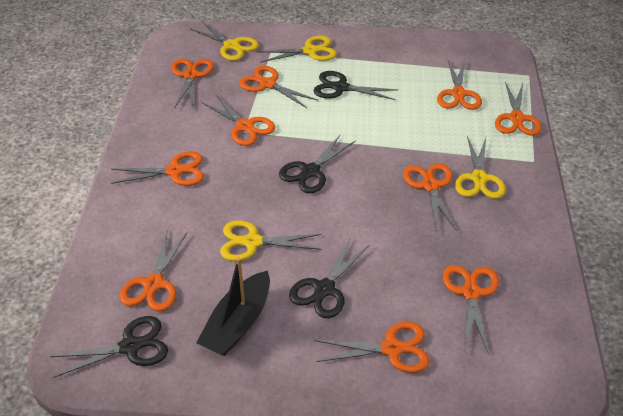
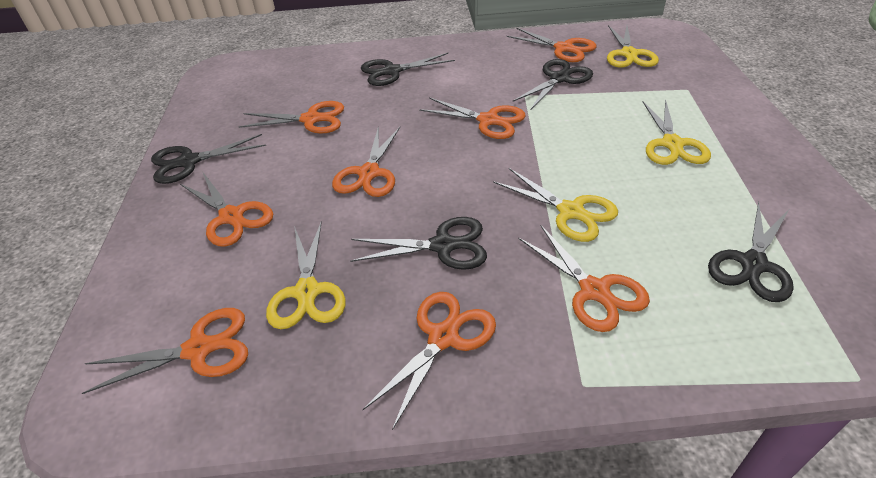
black boat: 1 -> 0
black scissors: 4 -> 5
orange scissors: 10 -> 8

